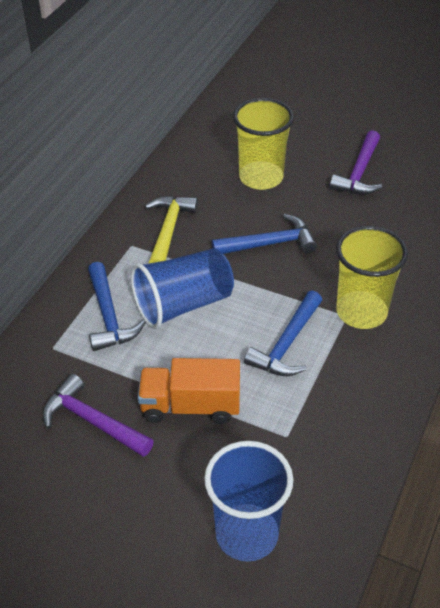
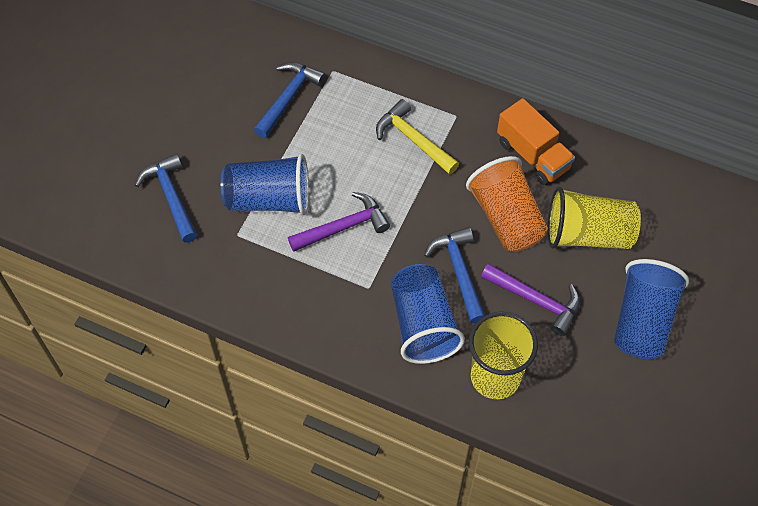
blue cup: 2 -> 3
orange cup: 0 -> 1

